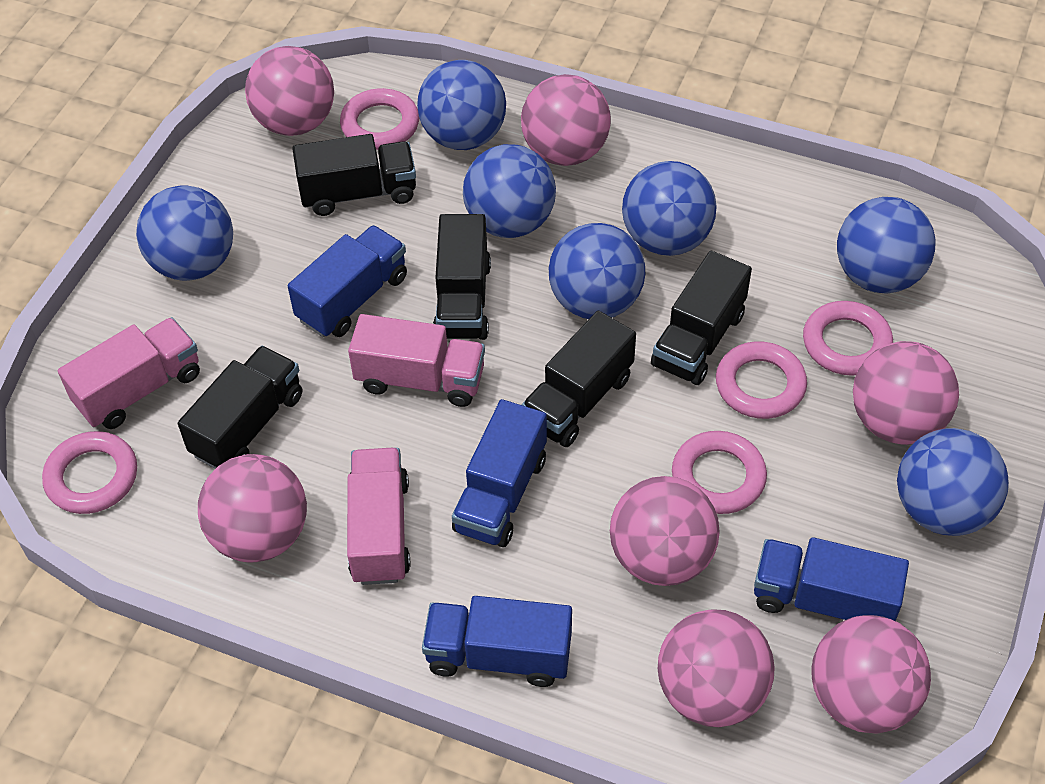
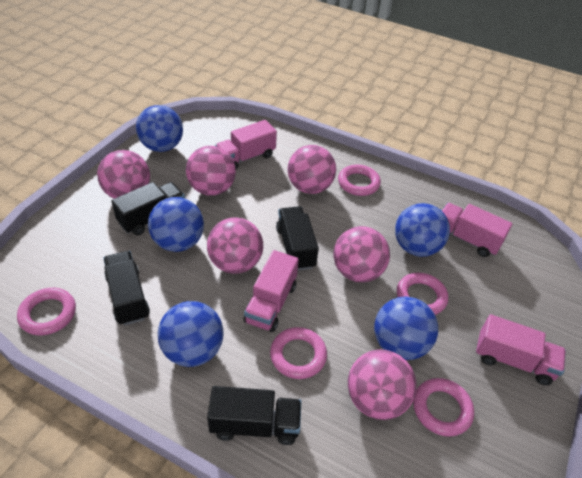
black truck: 5 -> 4
blue ball: 7 -> 5
blue truck: 4 -> 0
pink ball: 7 -> 6
pink truck: 3 -> 4

